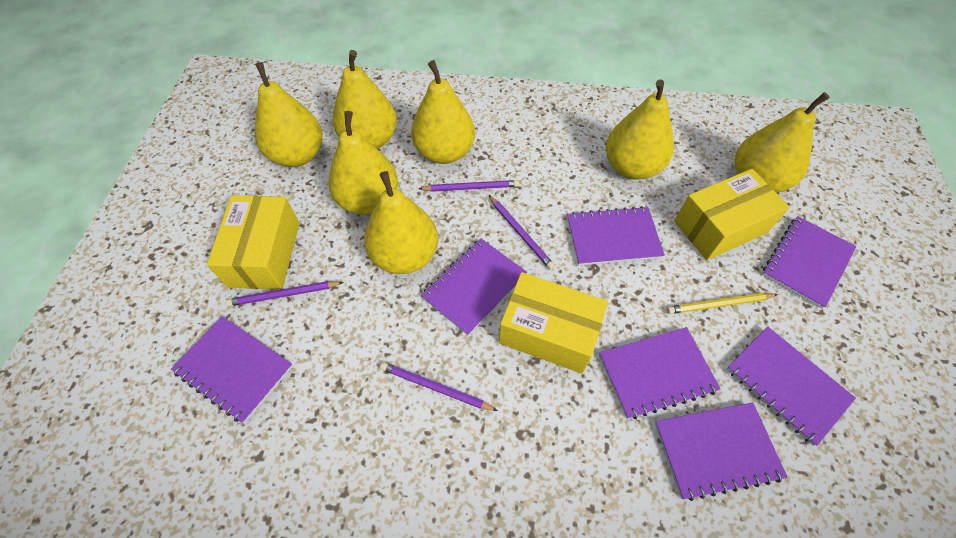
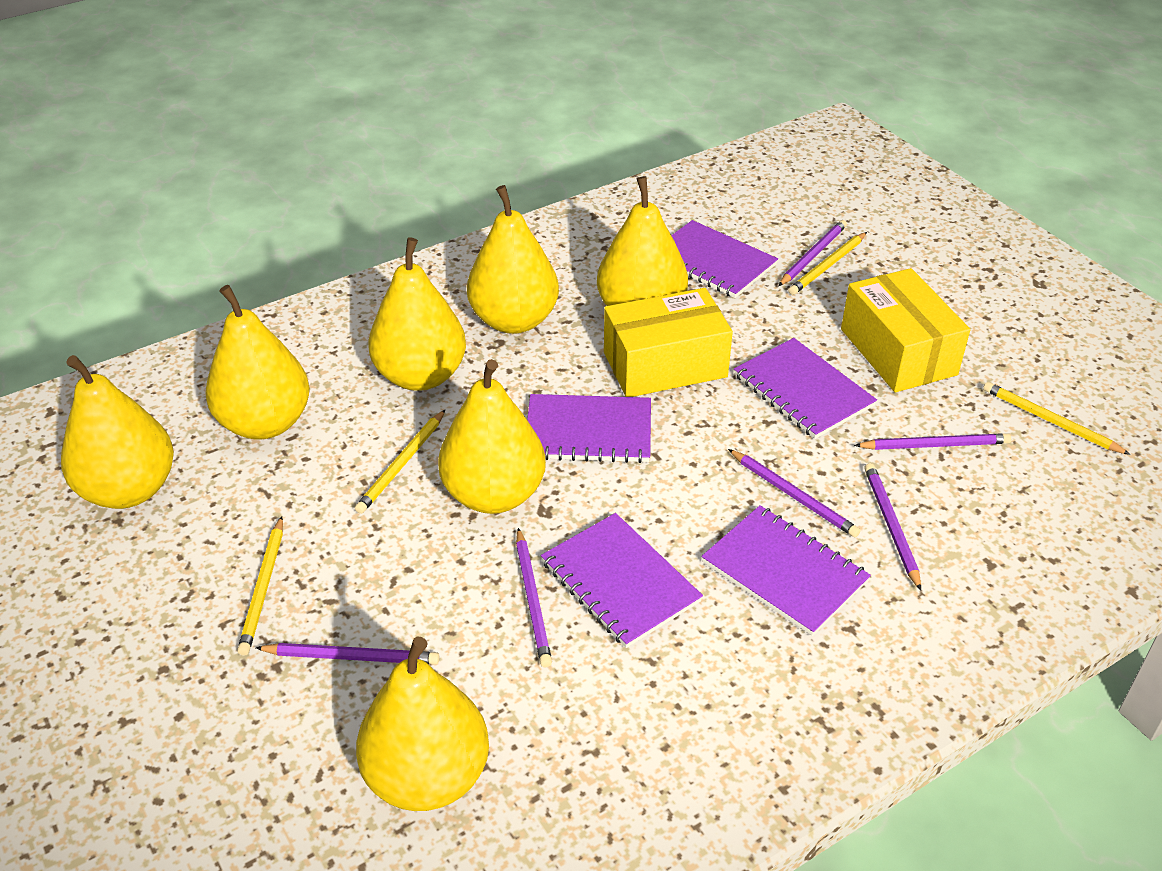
purple notebook: 7 -> 5
purple pencil: 4 -> 6
yellow box: 3 -> 2
yellow pencil: 1 -> 4

